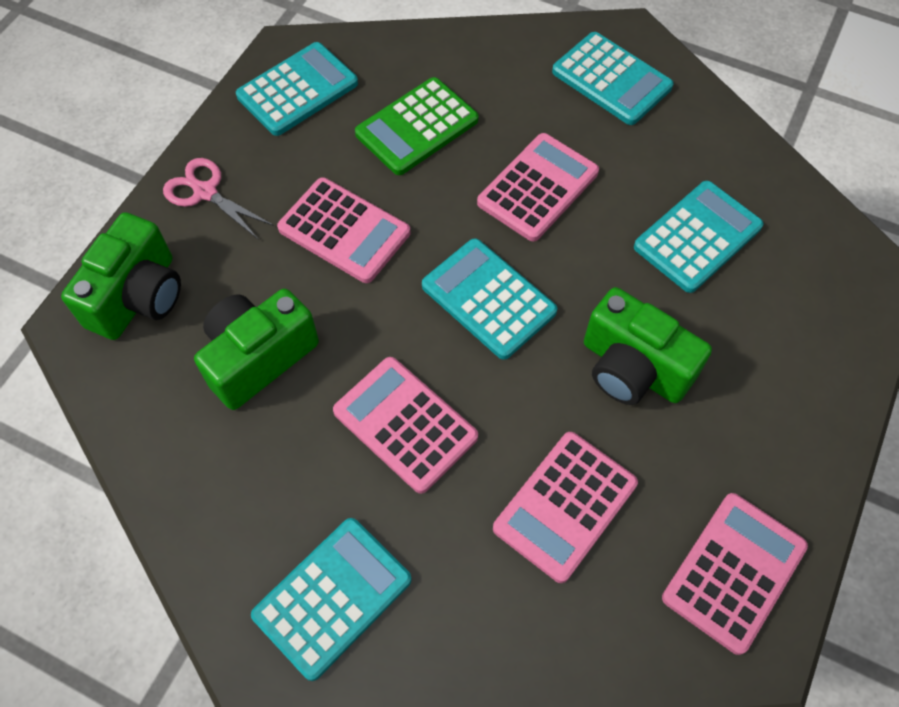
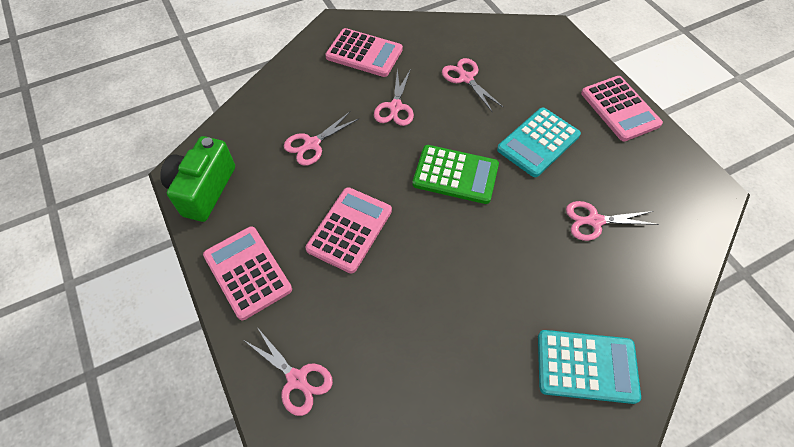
green camera: 3 -> 1
pink calculator: 5 -> 4
pink scissors: 1 -> 5
turquoise calculator: 5 -> 2

